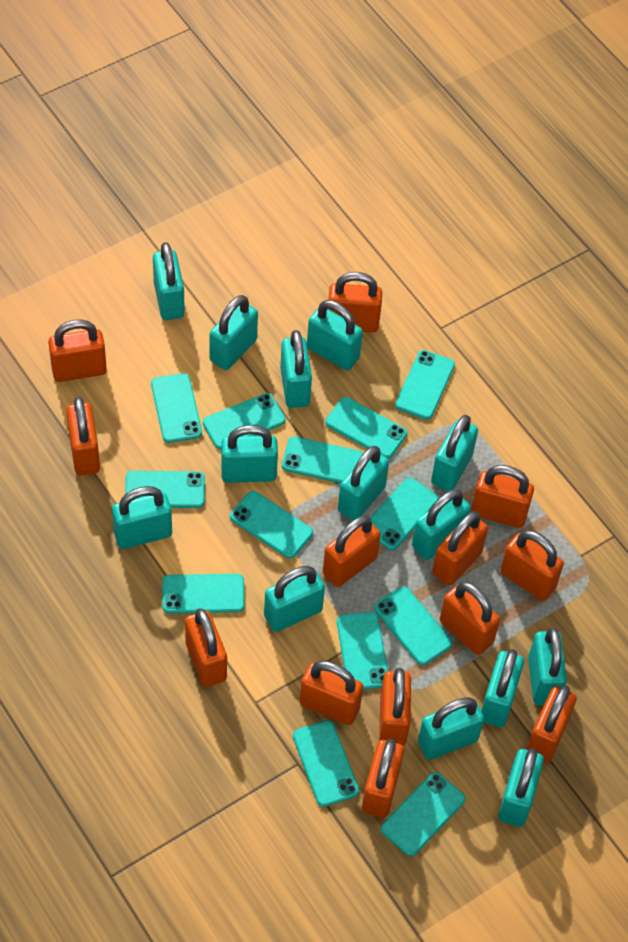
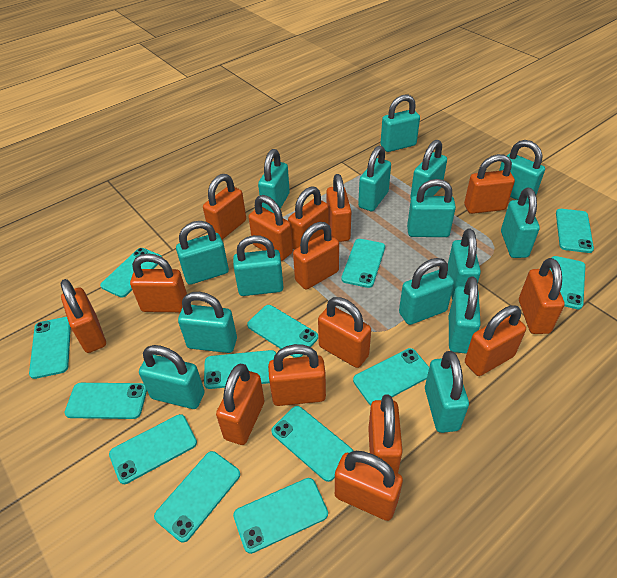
orange padlock: 13 -> 15
turquoise padlock: 14 -> 15

